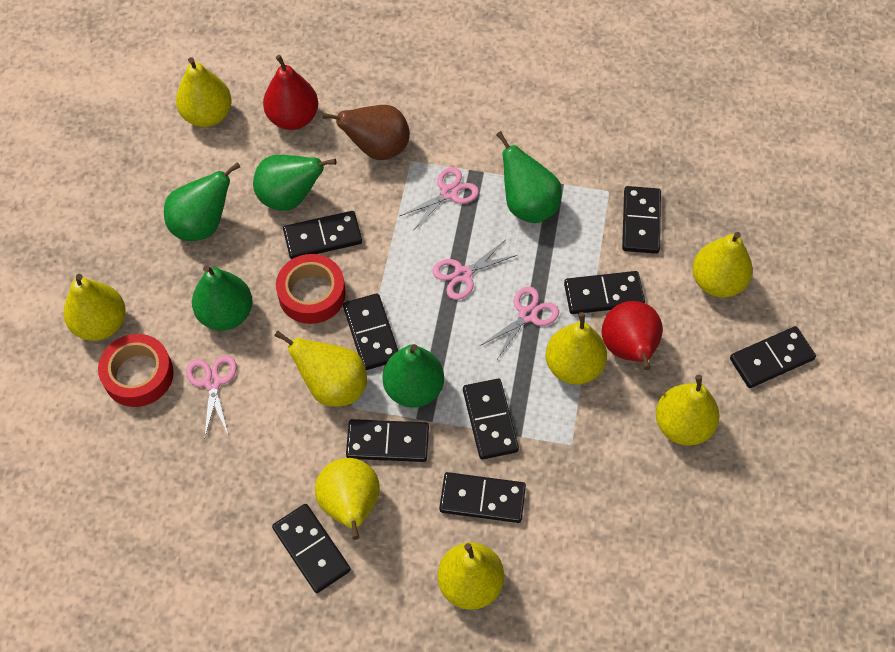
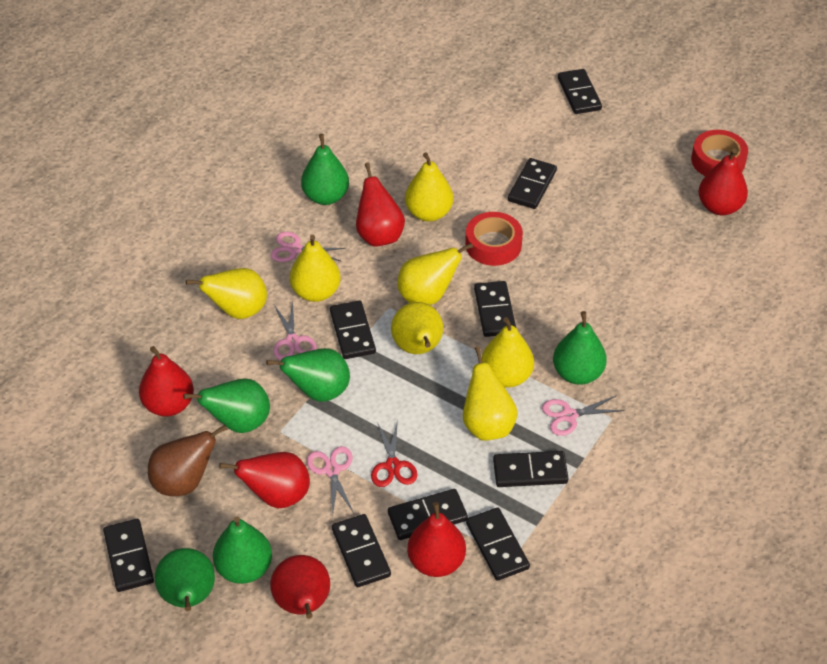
green pear: 5 -> 6
red pear: 2 -> 6
red scissors: 0 -> 1
yellow pear: 8 -> 7

